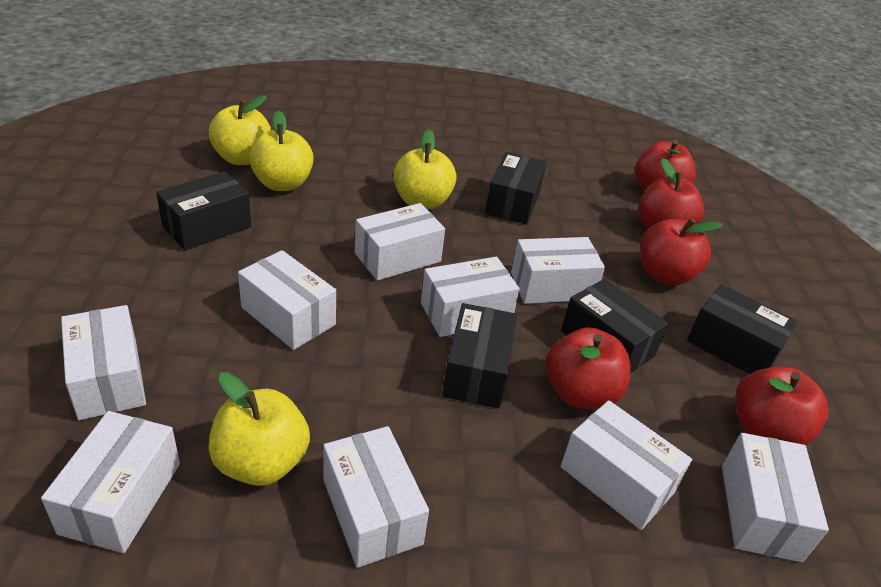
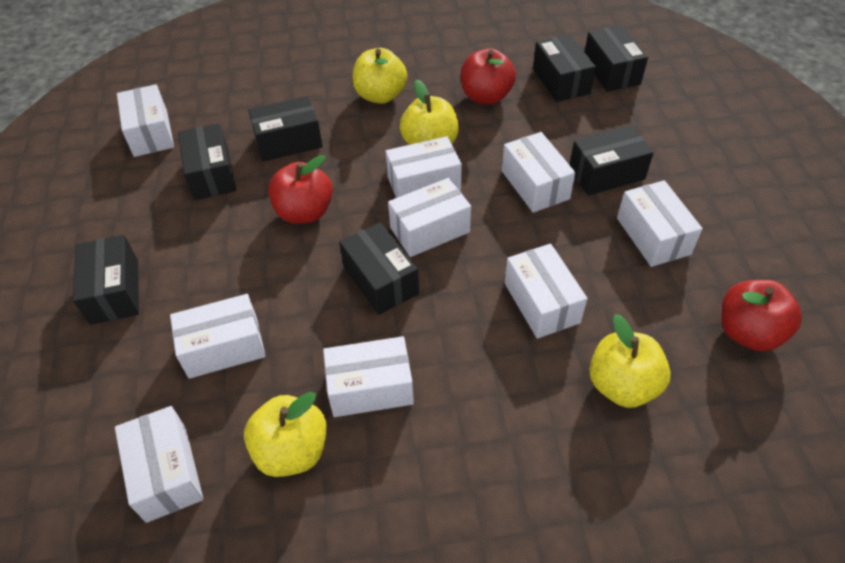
black box: 5 -> 7
red apple: 5 -> 3

